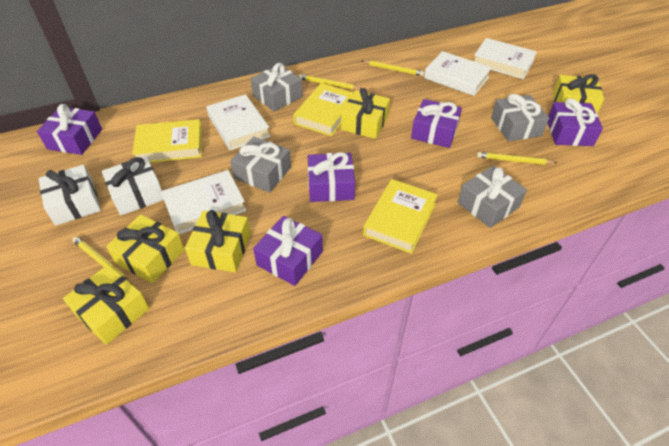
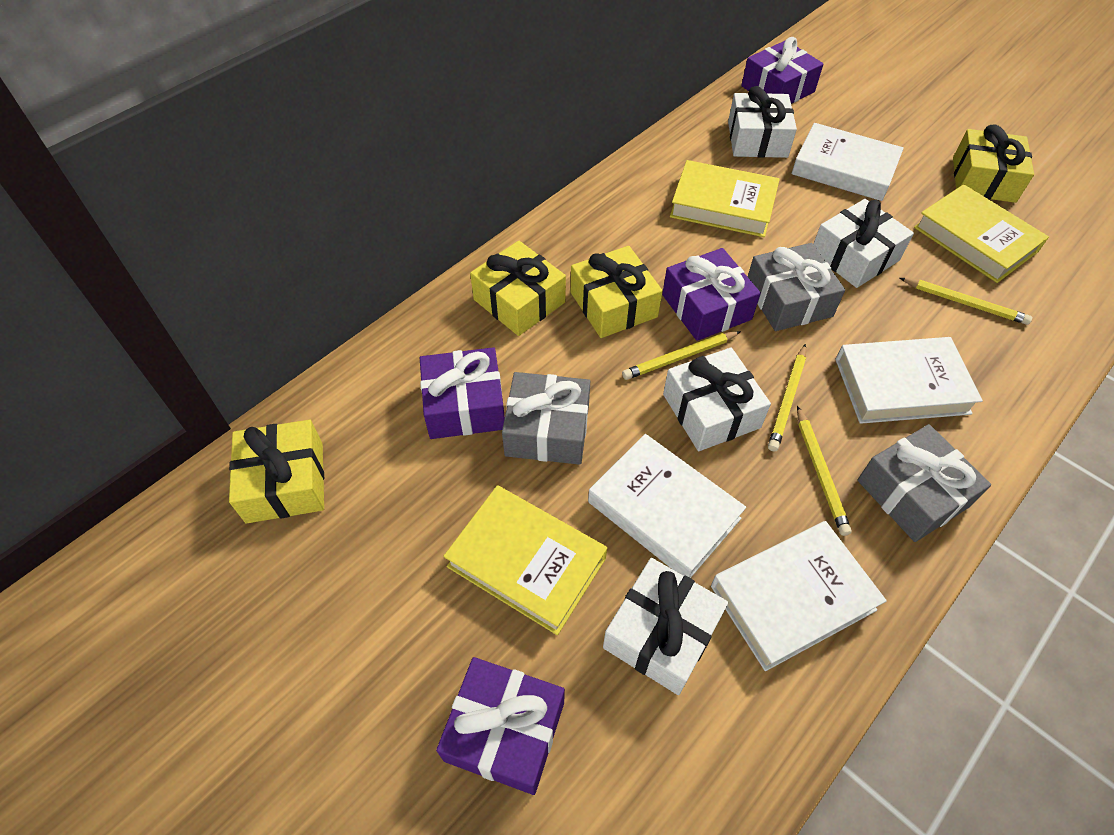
grey gift: 4 -> 3
purple gift: 5 -> 4
white gift: 2 -> 4
yellow gift: 5 -> 4

